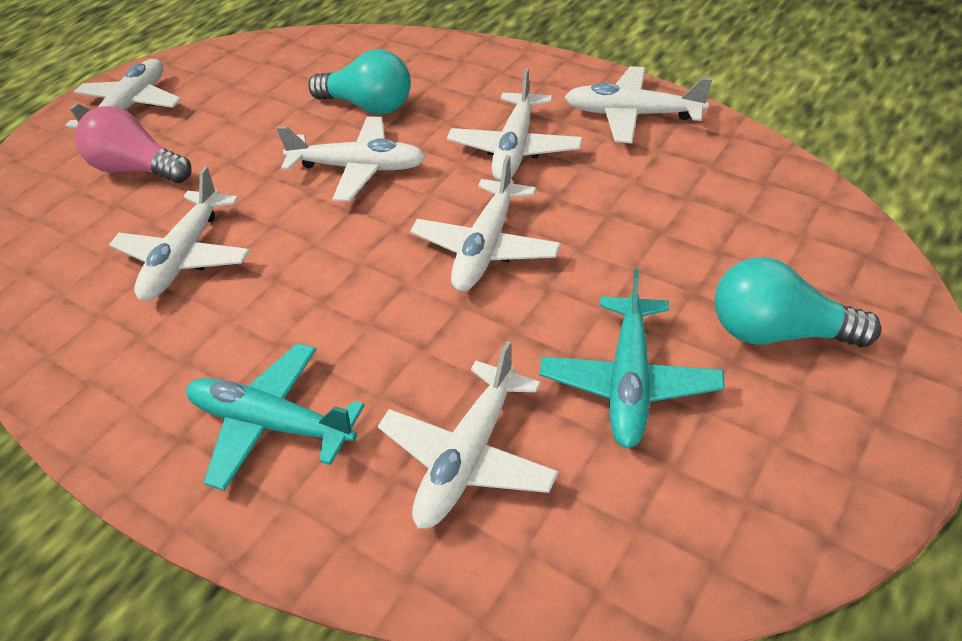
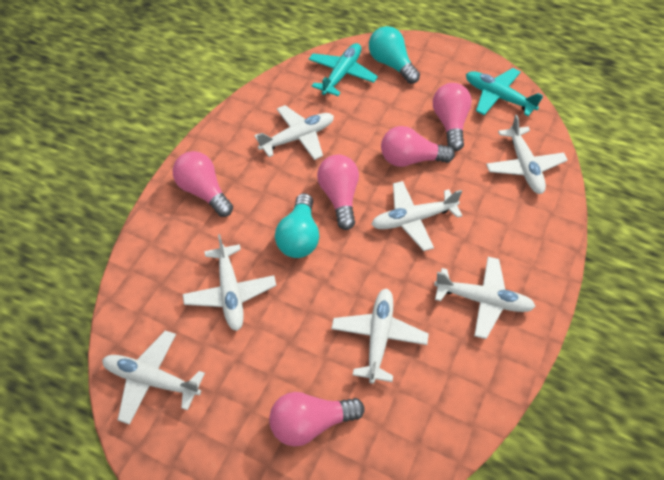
pink light bulb: 1 -> 5

